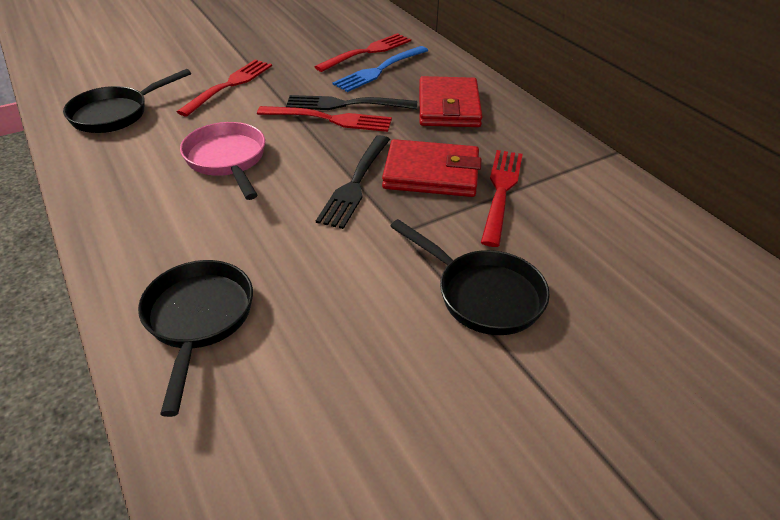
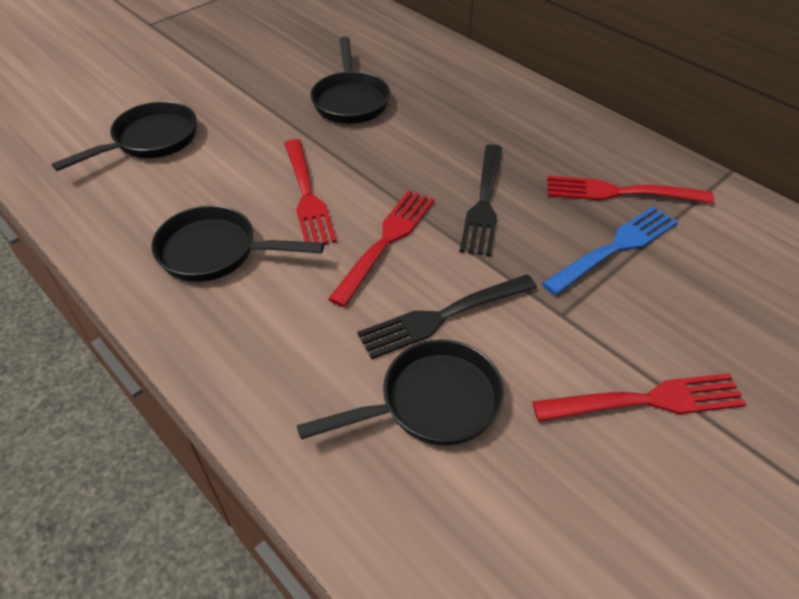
black pan: 3 -> 4
pink pan: 1 -> 0
red wallet: 2 -> 0

